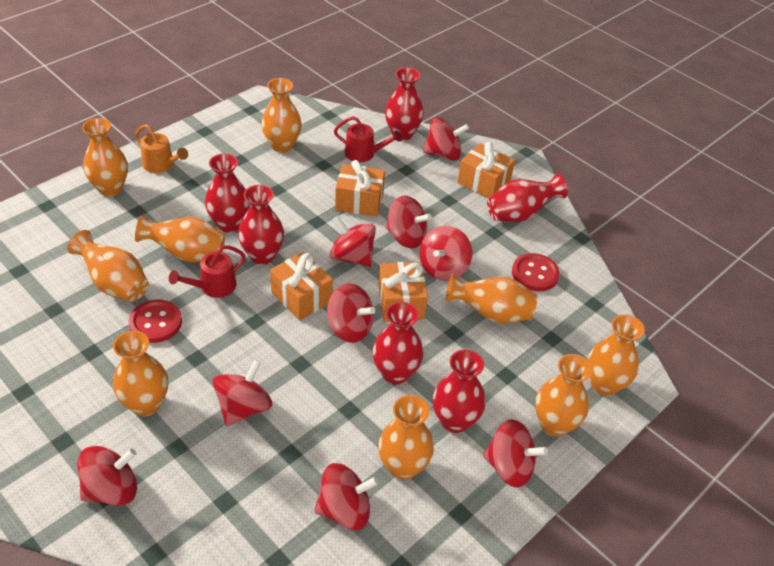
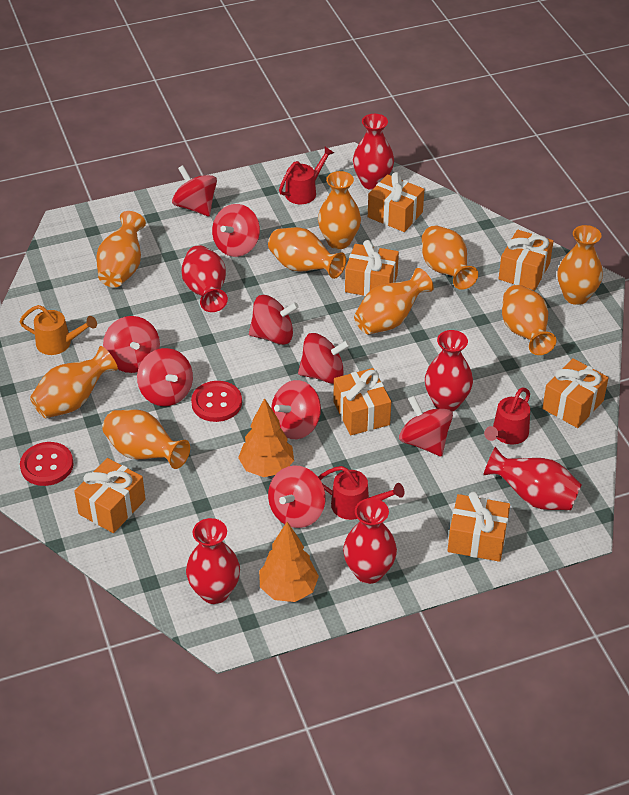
orange gift: 4 -> 7
orange tree: 0 -> 2
red watering can: 2 -> 3

